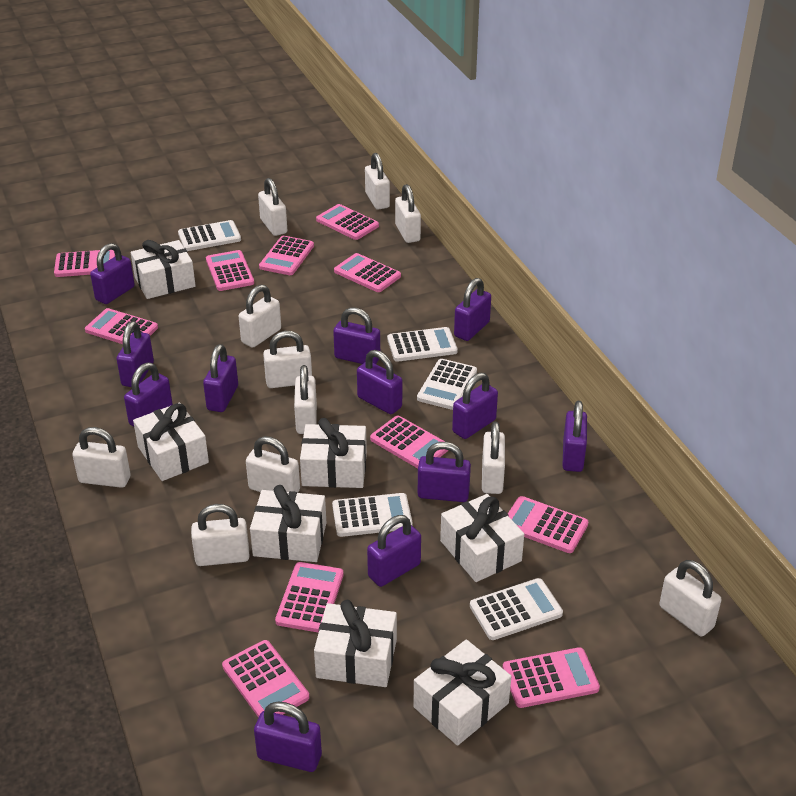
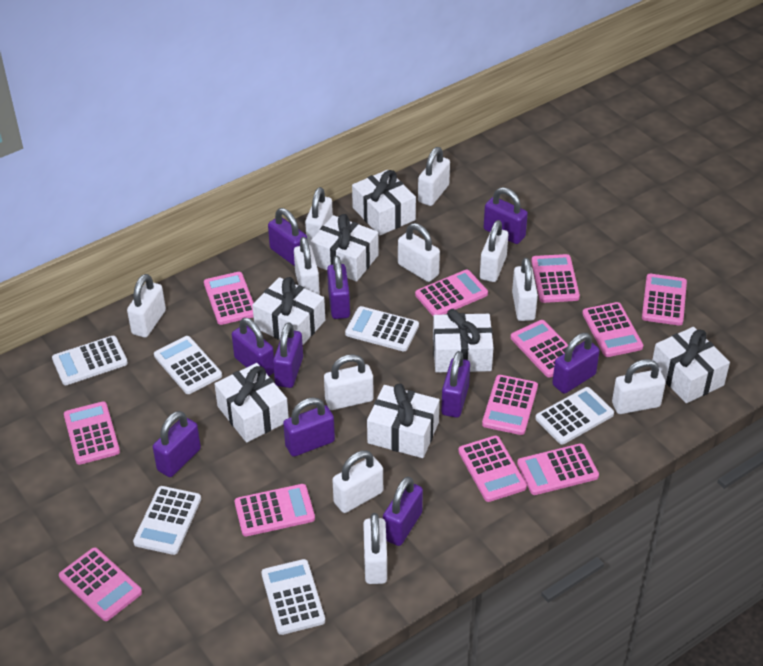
pink calculator: 11 -> 12
purple padlock: 12 -> 10
white calculator: 5 -> 6

